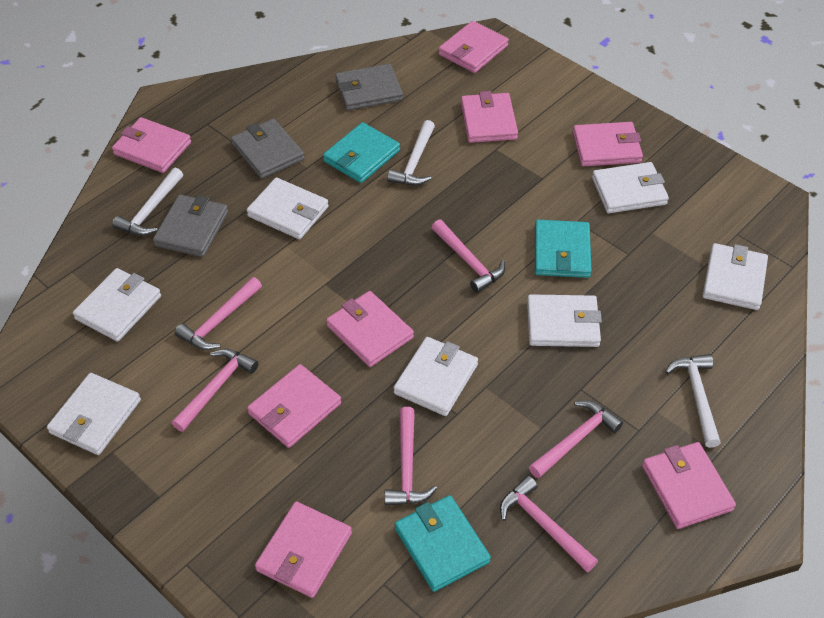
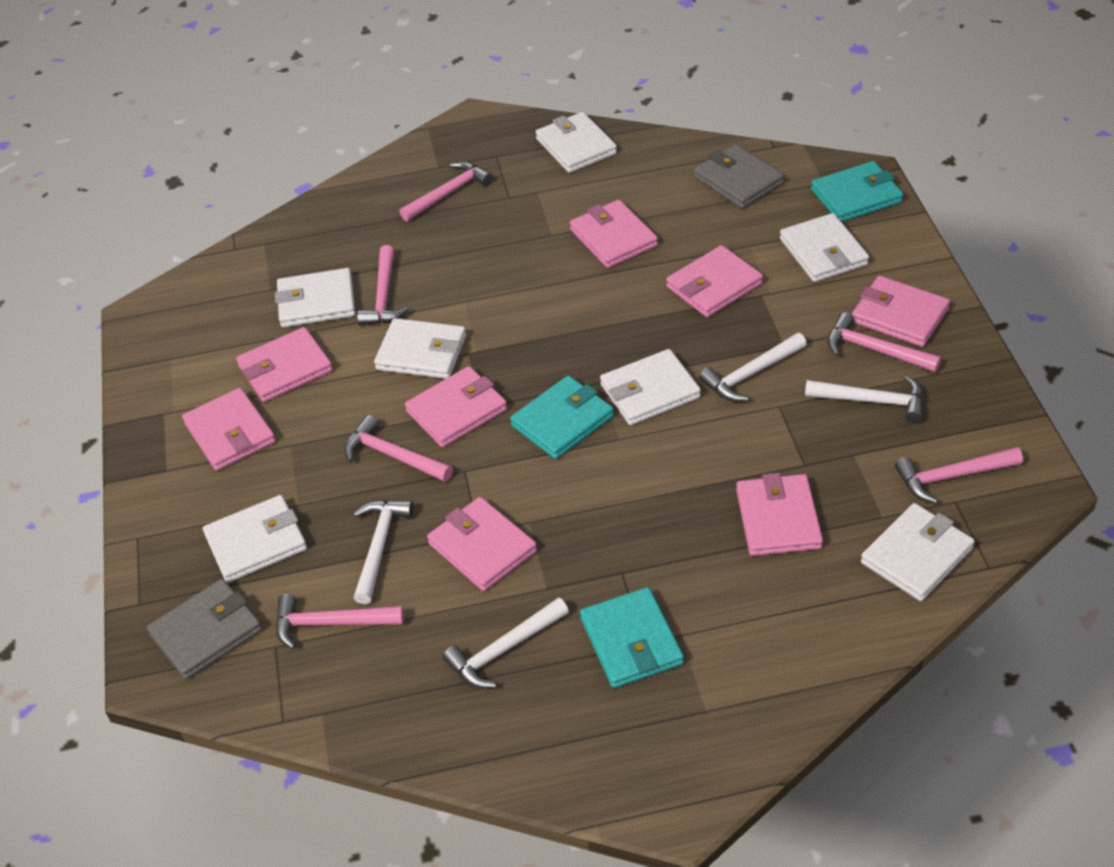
grey wallet: 3 -> 2
white hammer: 3 -> 4

